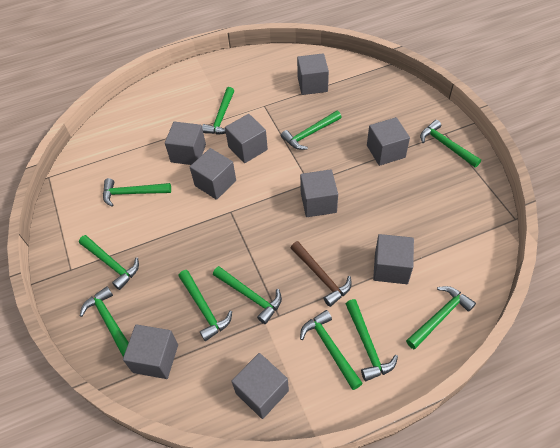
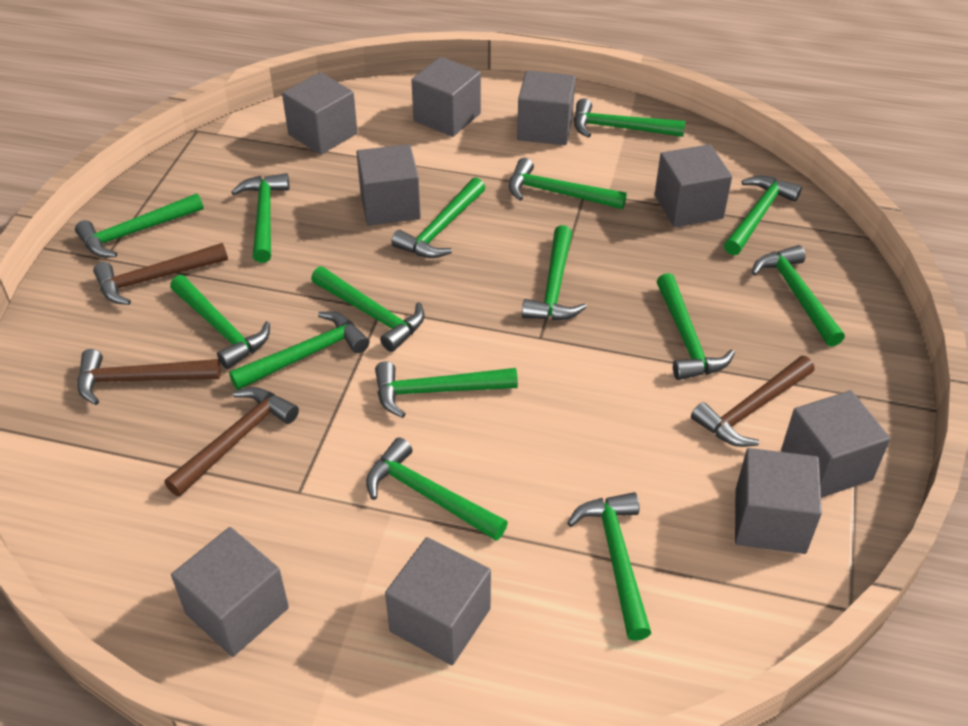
brown hammer: 1 -> 4
green hammer: 11 -> 15

